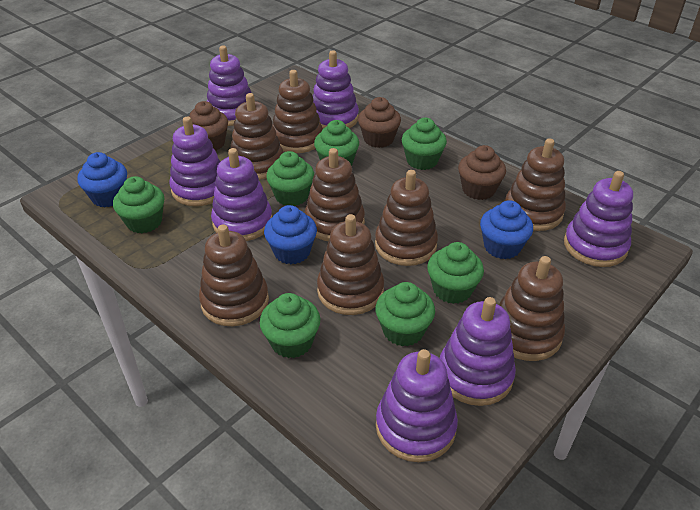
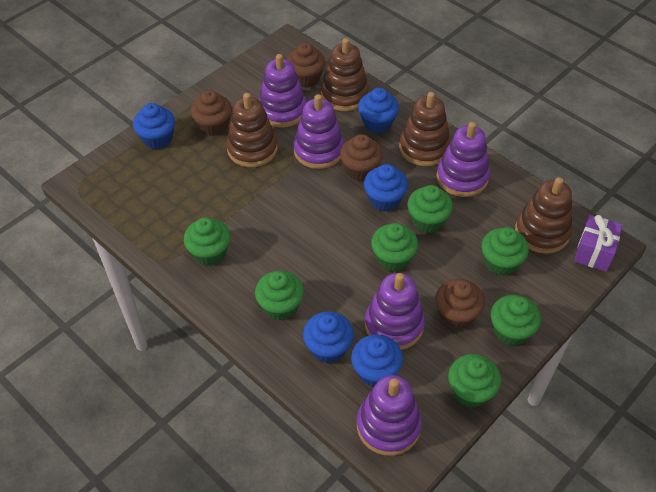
blue cupcake: 3 -> 5
brown cupcake: 3 -> 4
brown stacking toy: 8 -> 4
purple gift: 0 -> 1
purple stacking toy: 7 -> 5

